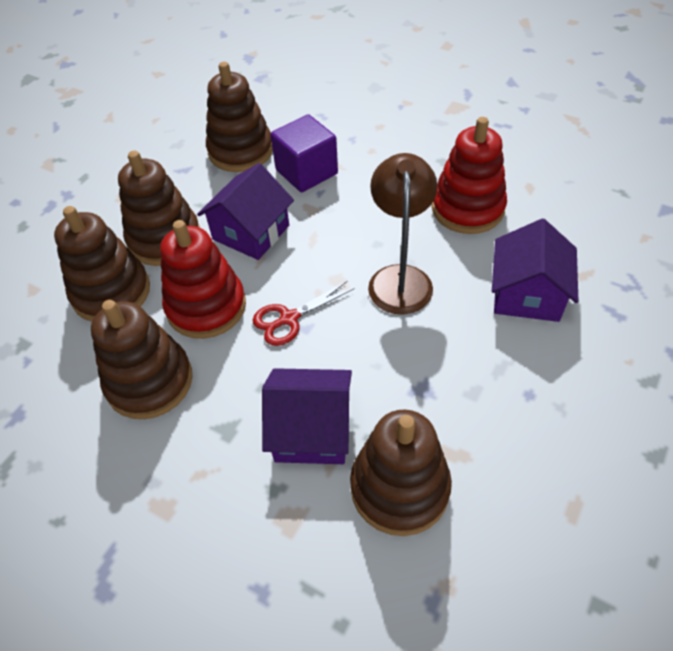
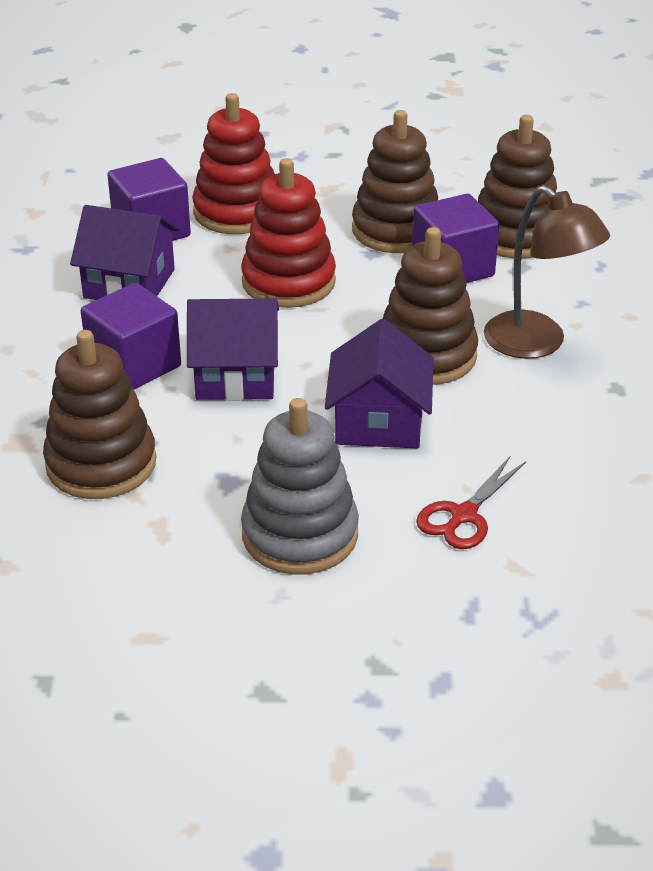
brown stacking toy: 5 -> 4
grey stacking toy: 0 -> 1
purple cube: 1 -> 3

